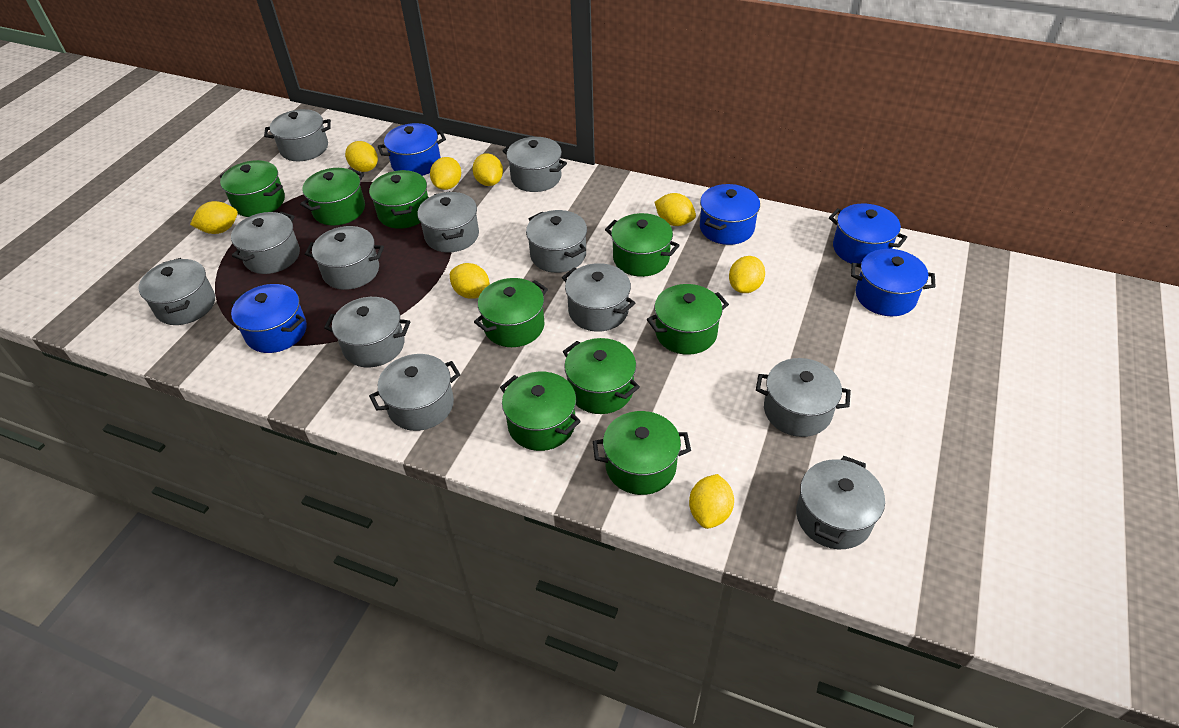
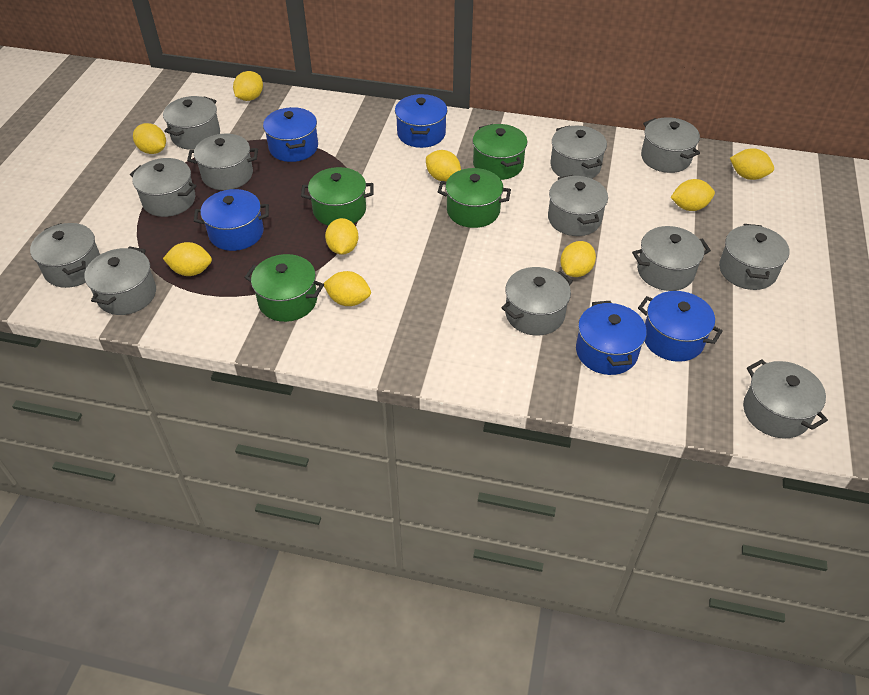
green pot: 9 -> 4
yellow lemon: 8 -> 9

